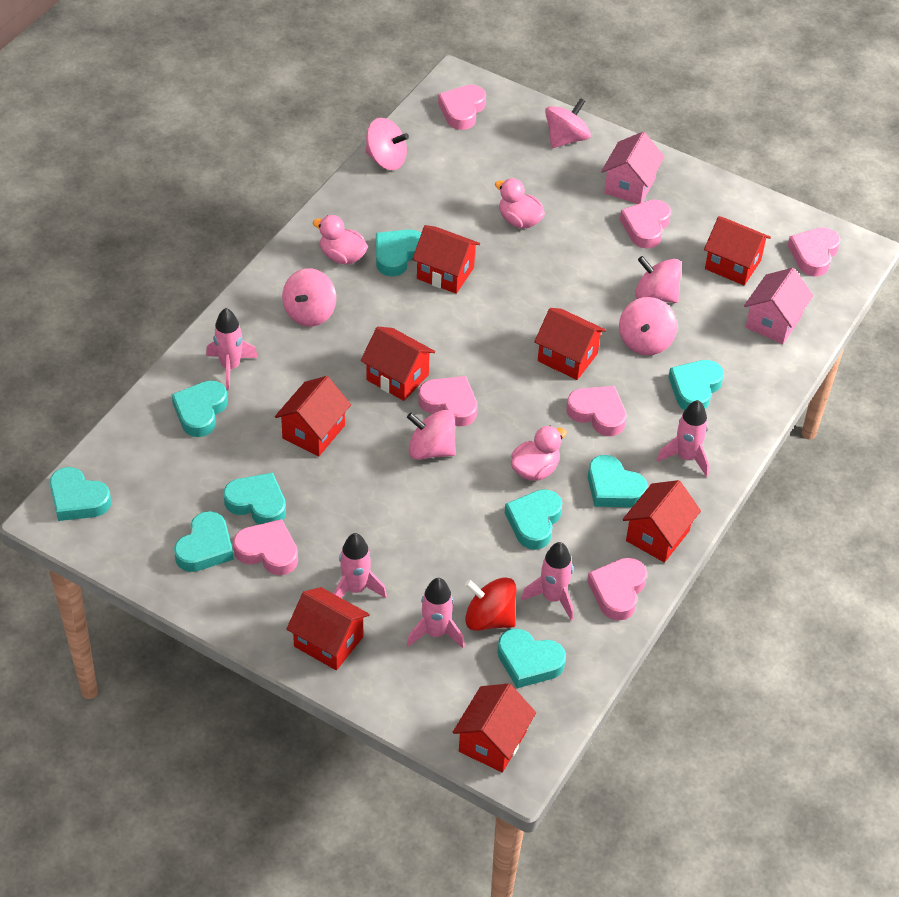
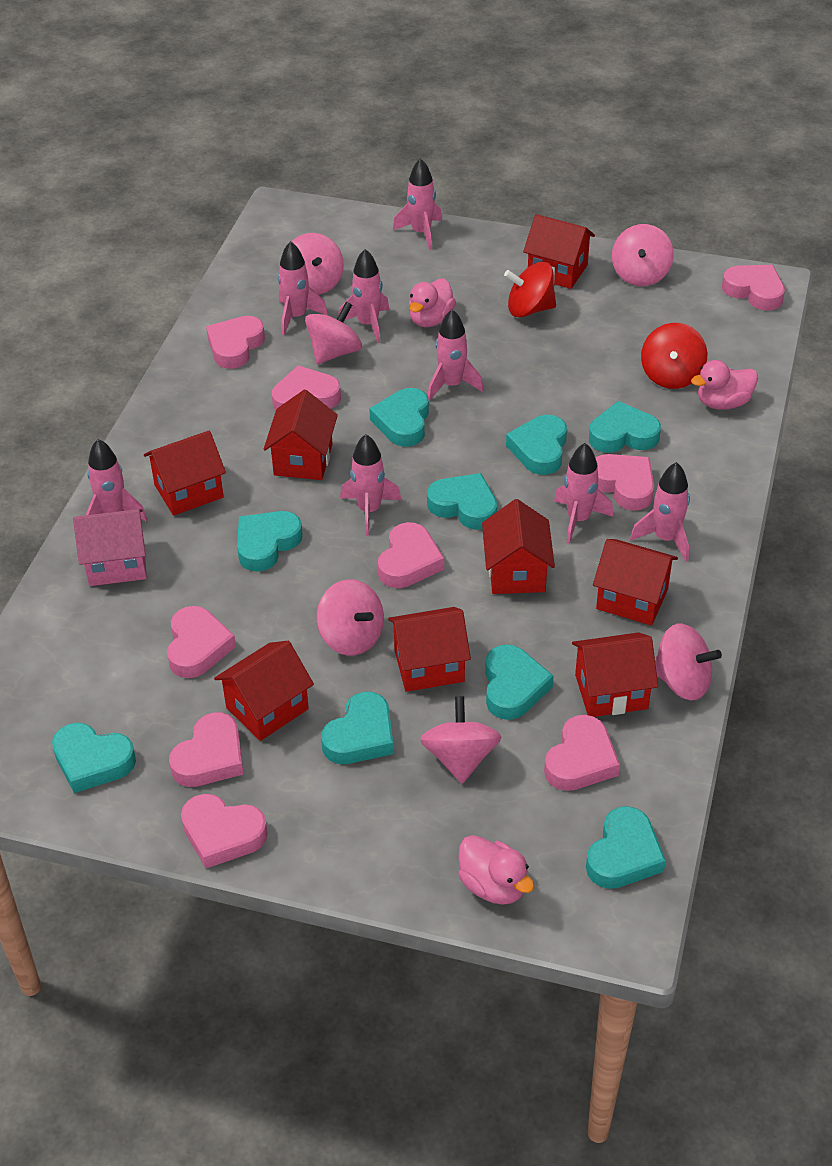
pink heart: 7 -> 9
pink house: 2 -> 1
pink rocket: 5 -> 8
red spinning top: 1 -> 2

